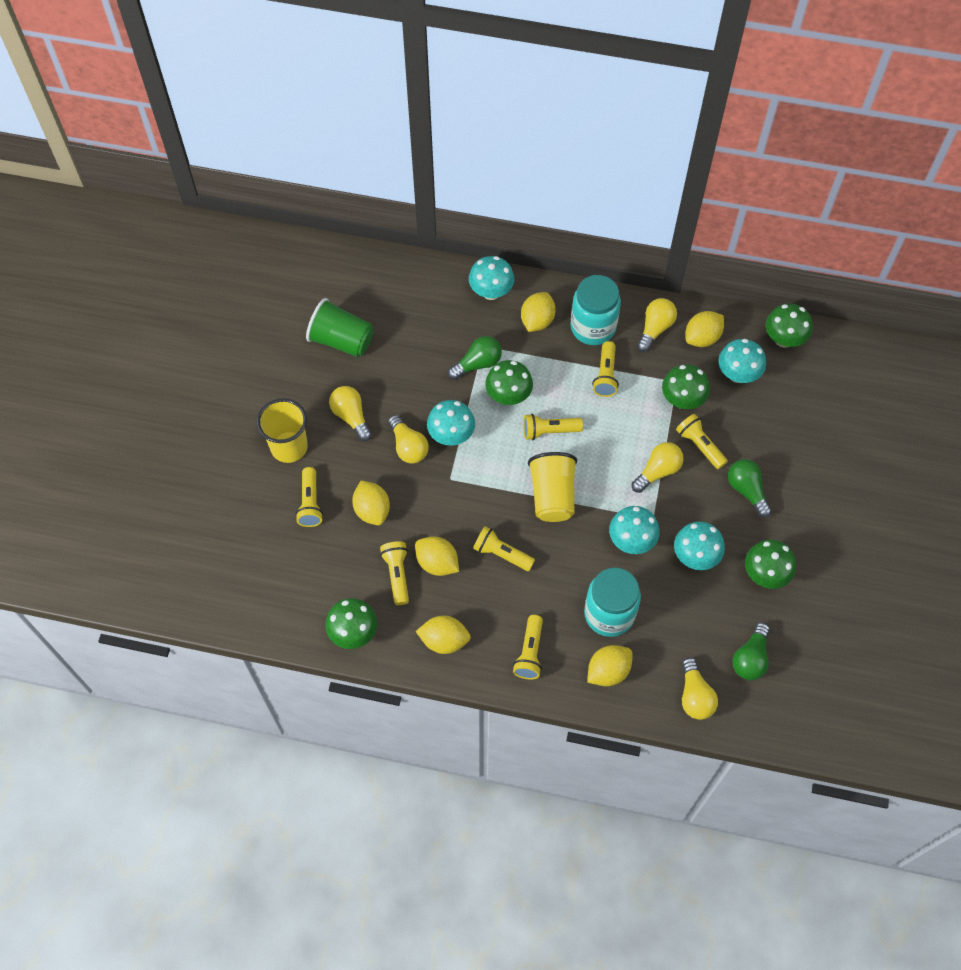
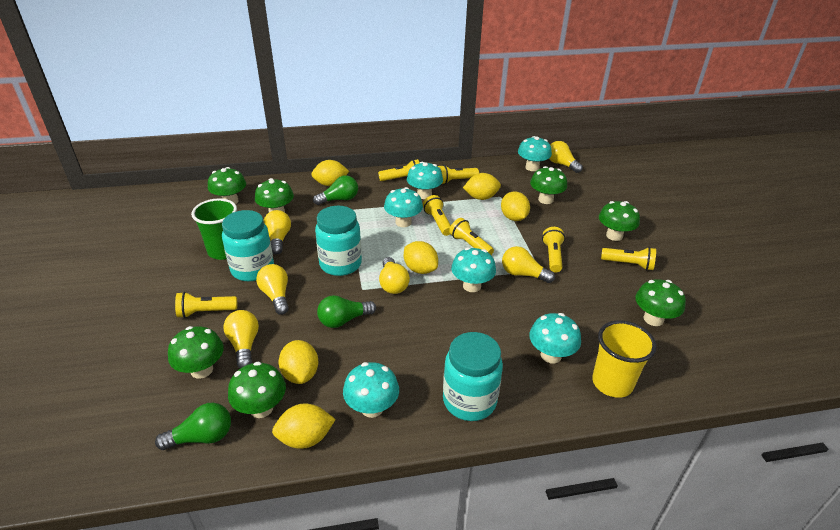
green mushroom: 5 -> 7
turquoise jar: 2 -> 3
turquoise mushroom: 5 -> 6
yellow cup: 2 -> 1
yellow light bulb: 5 -> 6

